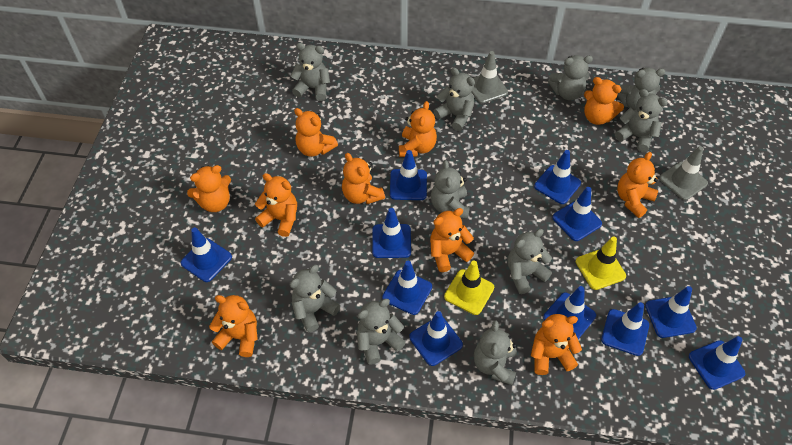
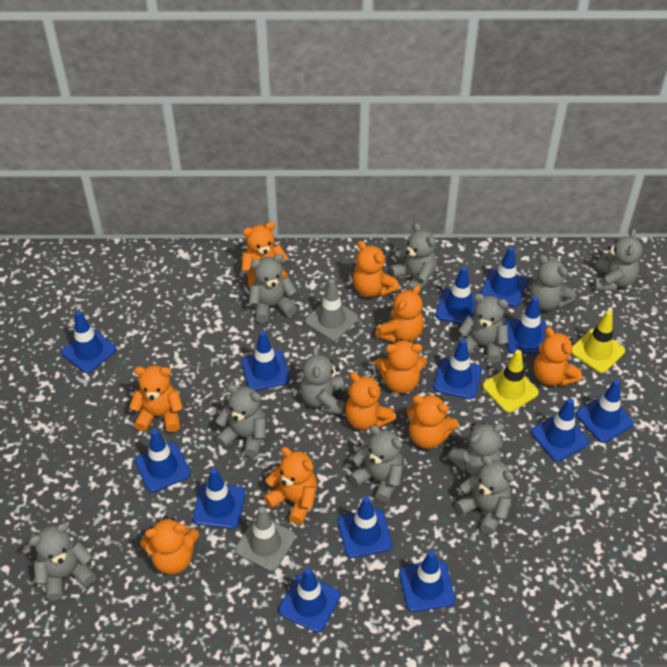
blue traffic cone: 11 -> 13
grey teddy bear: 10 -> 11

